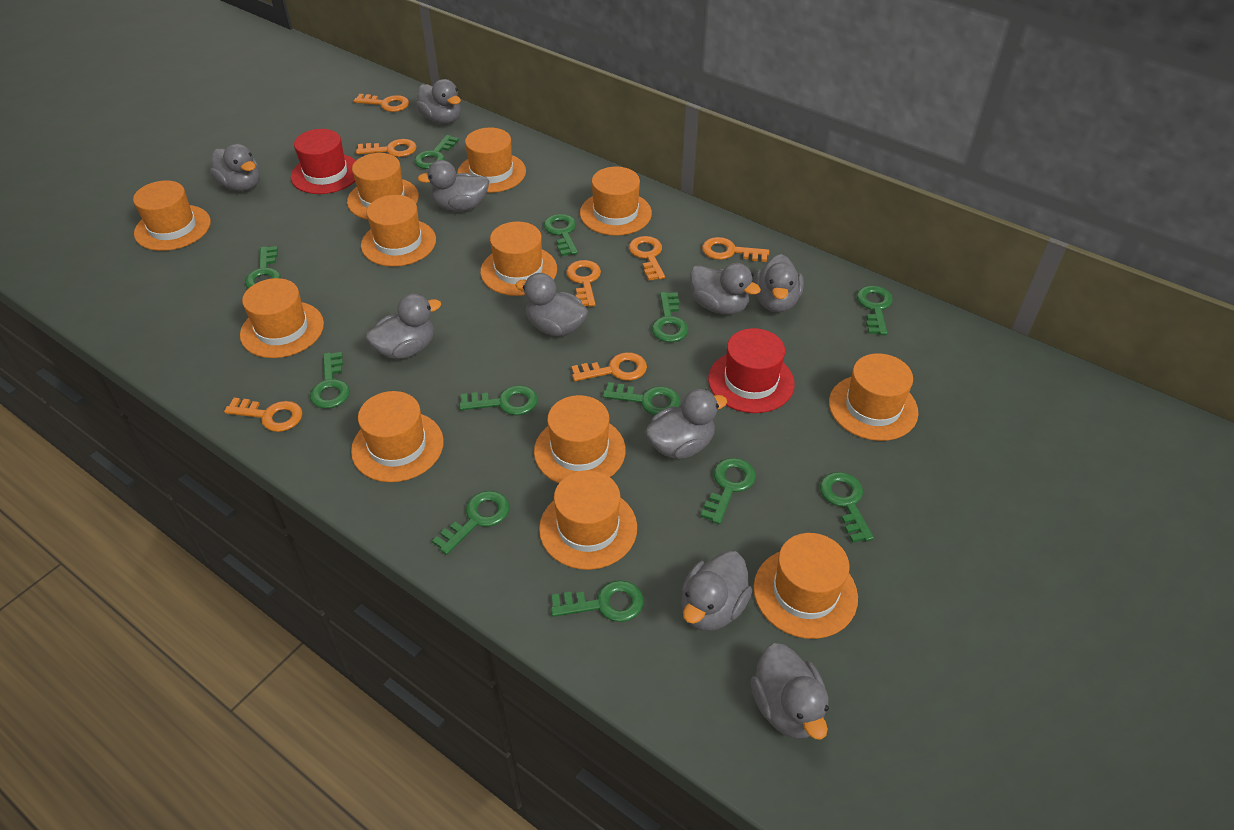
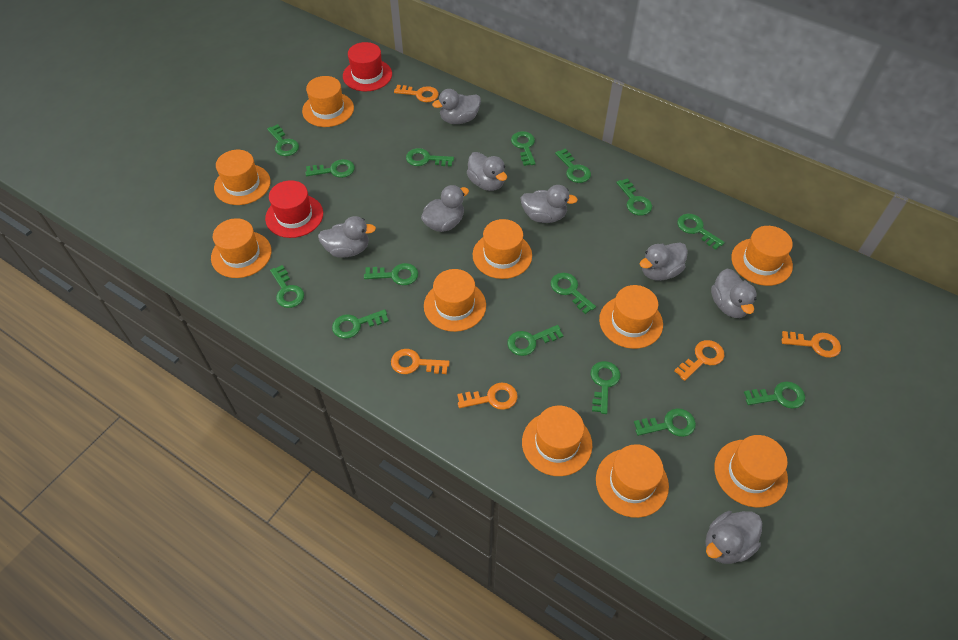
green key: 12 -> 15
grey duck: 10 -> 8
orange hat: 12 -> 10
orange key: 7 -> 5

